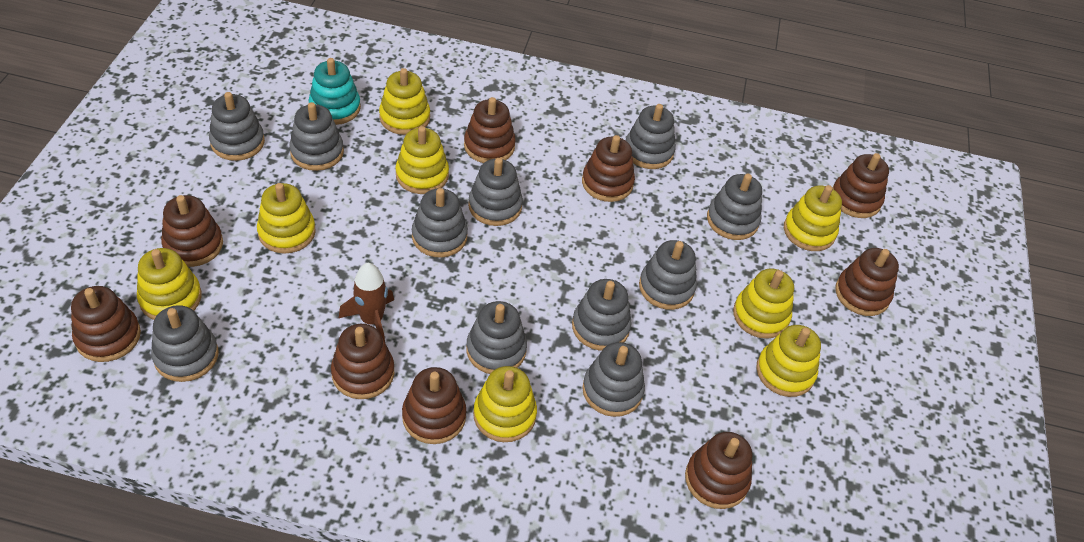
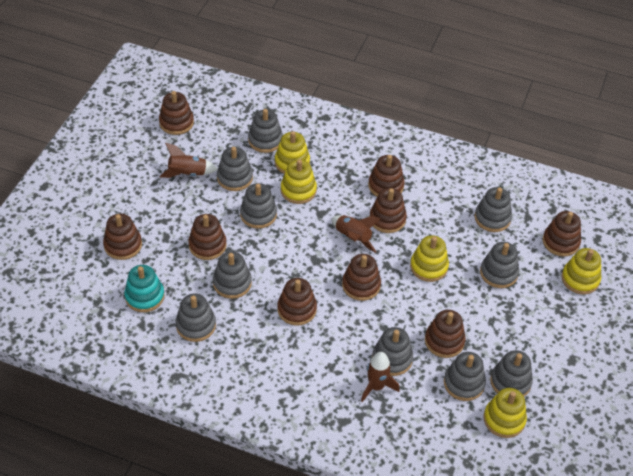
brown rocket: 1 -> 3
grey stacking toy: 11 -> 10
yellow stacking toy: 8 -> 5

